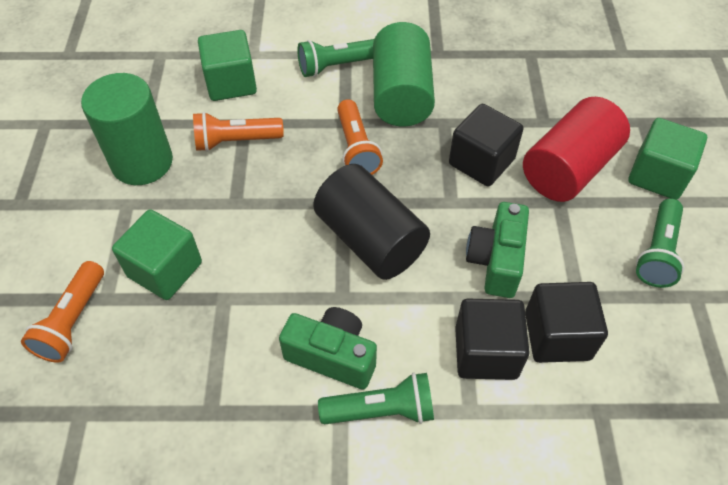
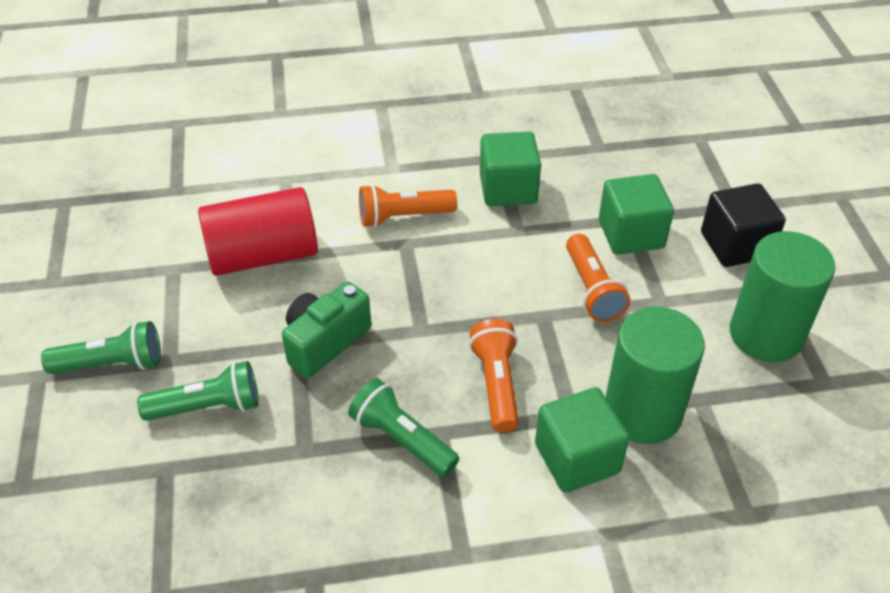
black cube: 3 -> 1
black cylinder: 1 -> 0
green camera: 2 -> 1

